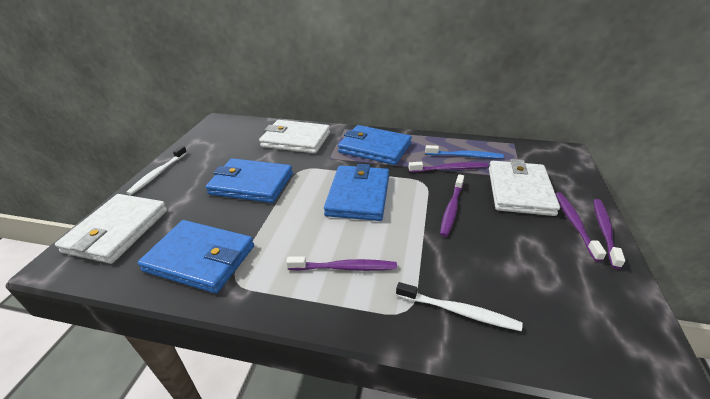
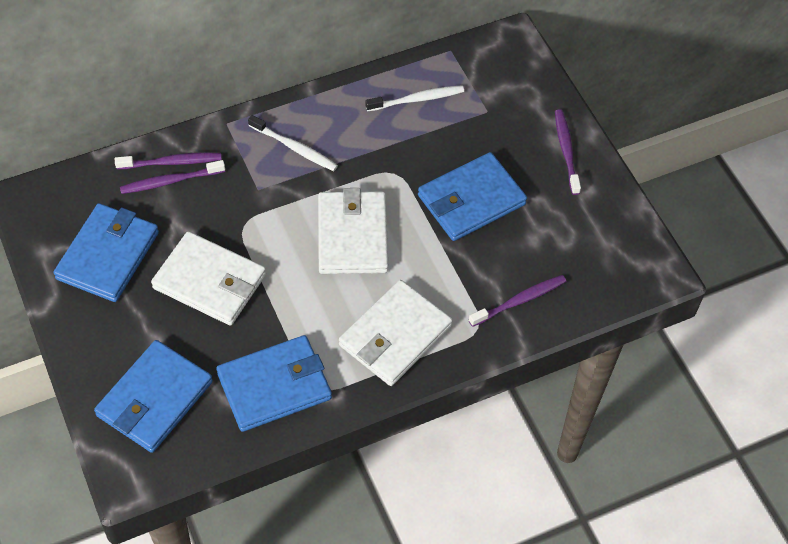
blue toothbrush: 1 -> 0
purple toothbrush: 5 -> 4

